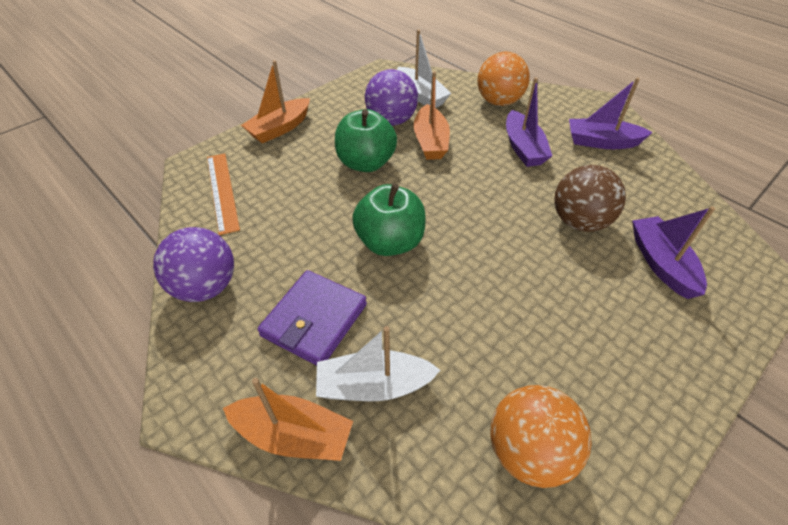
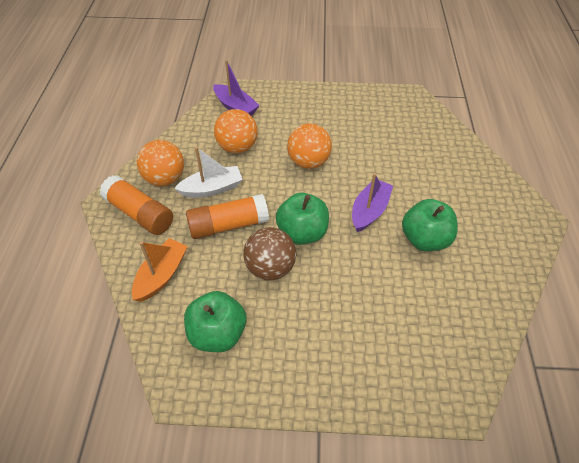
green apple: 2 -> 3
orange ball: 2 -> 3
orange boat: 3 -> 1
orange glue stick: 0 -> 2
orange ruler: 1 -> 0
purple ball: 2 -> 0
purple boat: 3 -> 2
purple wallet: 1 -> 0
white boat: 2 -> 1

